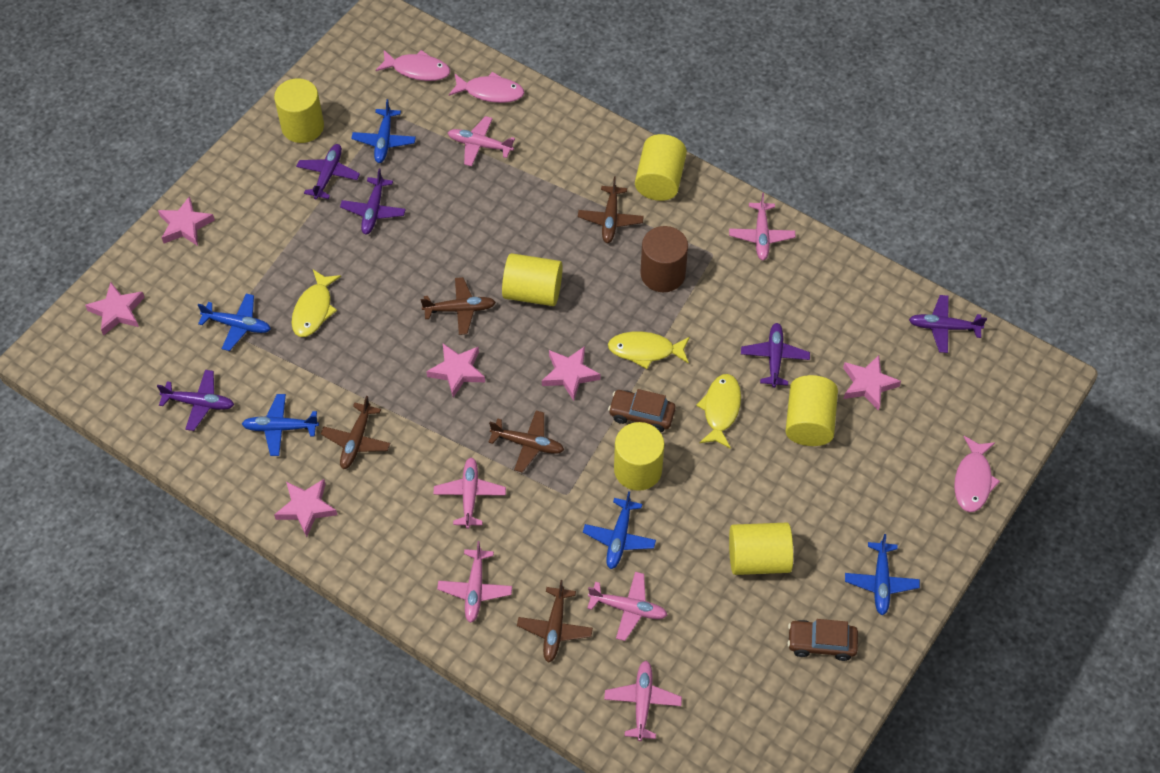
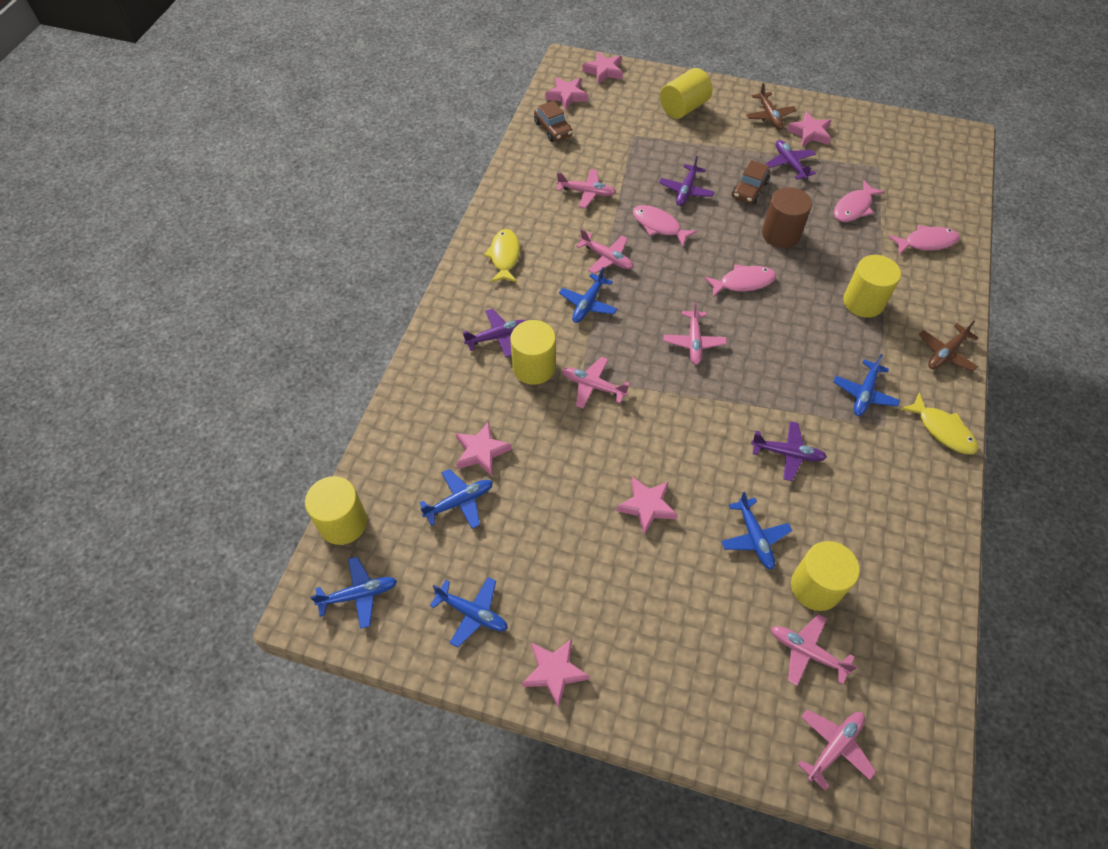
blue plane: 5 -> 6
brown plane: 5 -> 2
pink fish: 3 -> 4
purple plane: 5 -> 4
yellow cylinder: 6 -> 5
yellow fish: 3 -> 2

